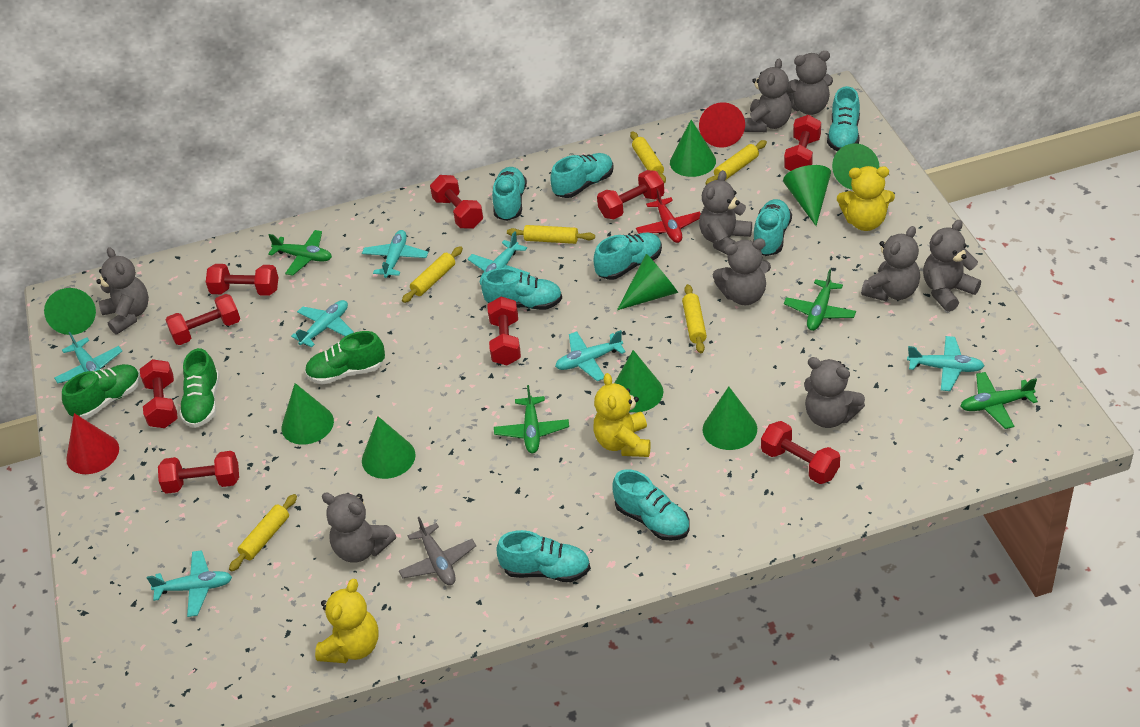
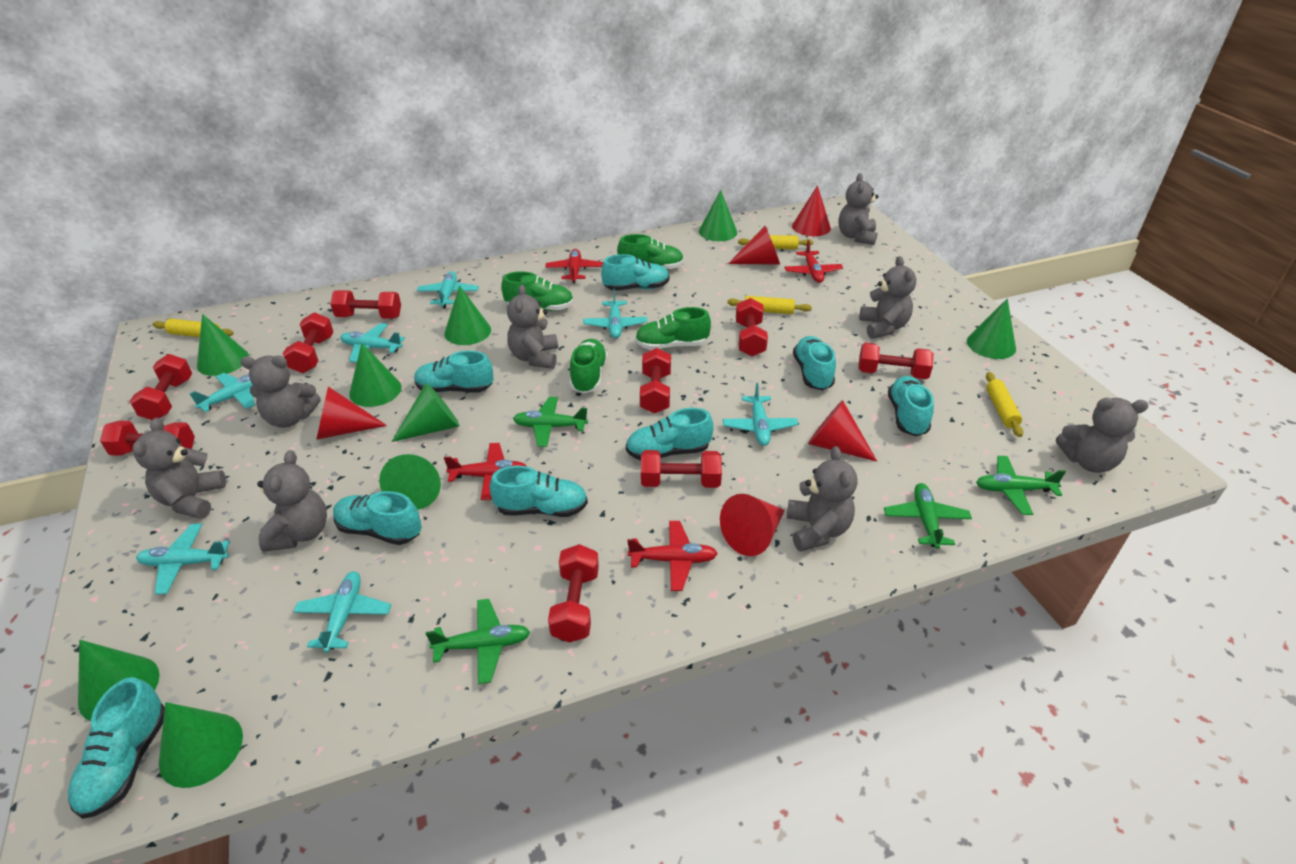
green shoe: 3 -> 4
grey plane: 1 -> 0
grey teddy bear: 9 -> 8
red cone: 2 -> 5
red plane: 1 -> 4
yellow rolling pin: 6 -> 4
yellow teddy bear: 3 -> 0

